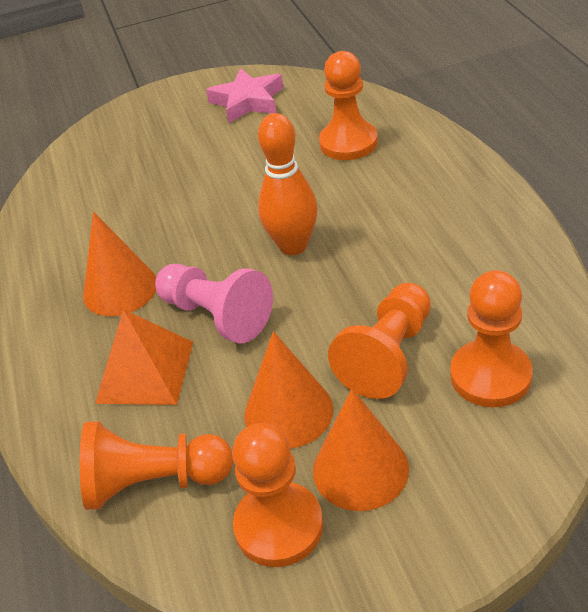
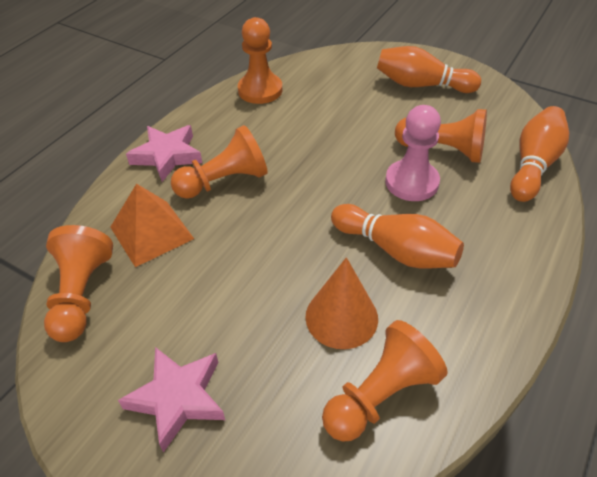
orange bowling pin: 1 -> 3
orange cone: 3 -> 1
pink star: 1 -> 2

